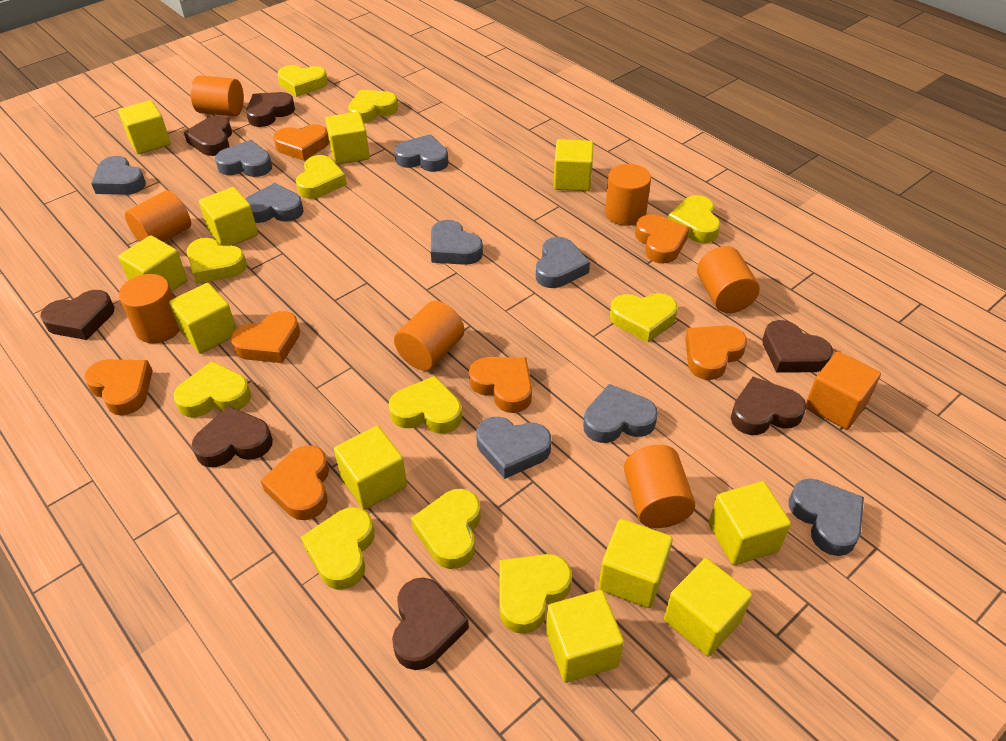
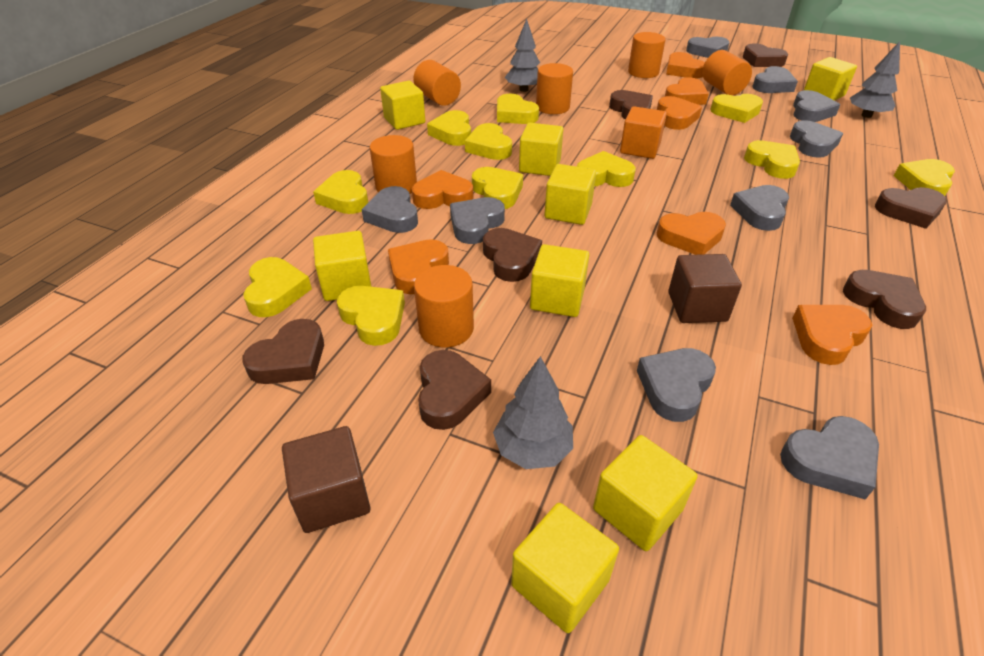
brown cube: 0 -> 2
grey tree: 0 -> 3
orange cylinder: 7 -> 6
yellow cube: 11 -> 8

